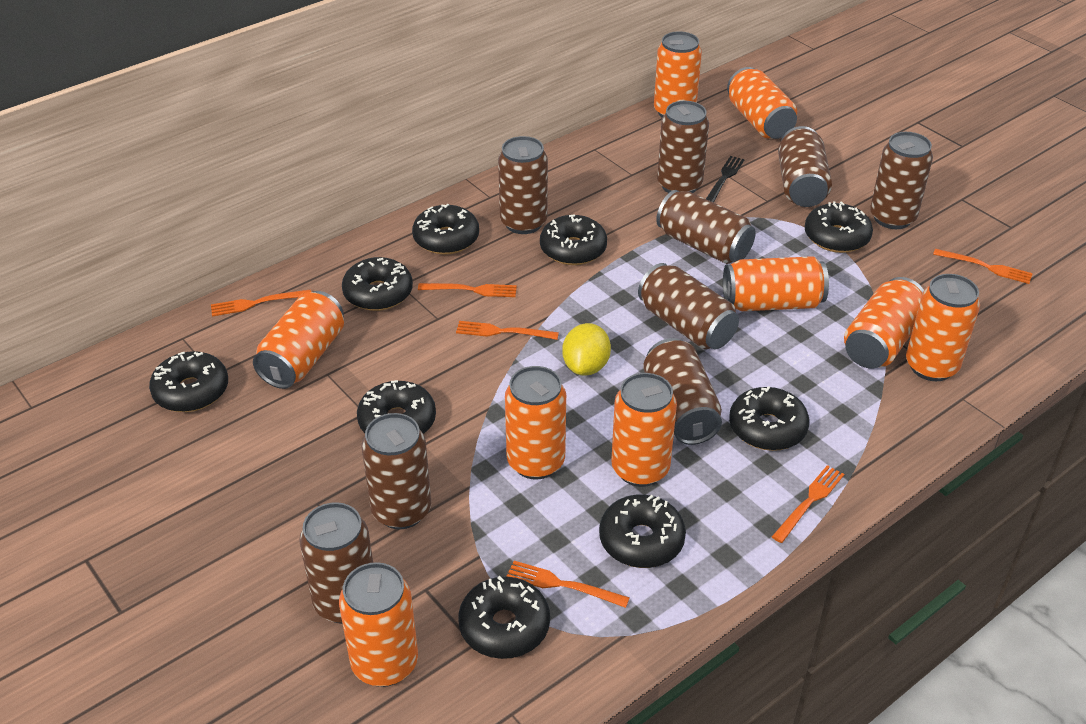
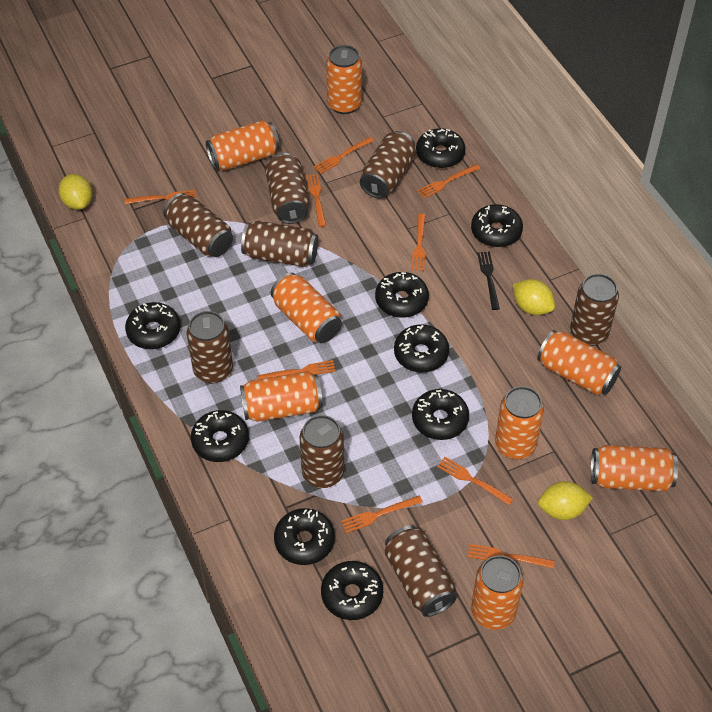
brown can: 9 -> 8
orange can: 9 -> 8
orange fork: 6 -> 9
yellow lemon: 1 -> 3

